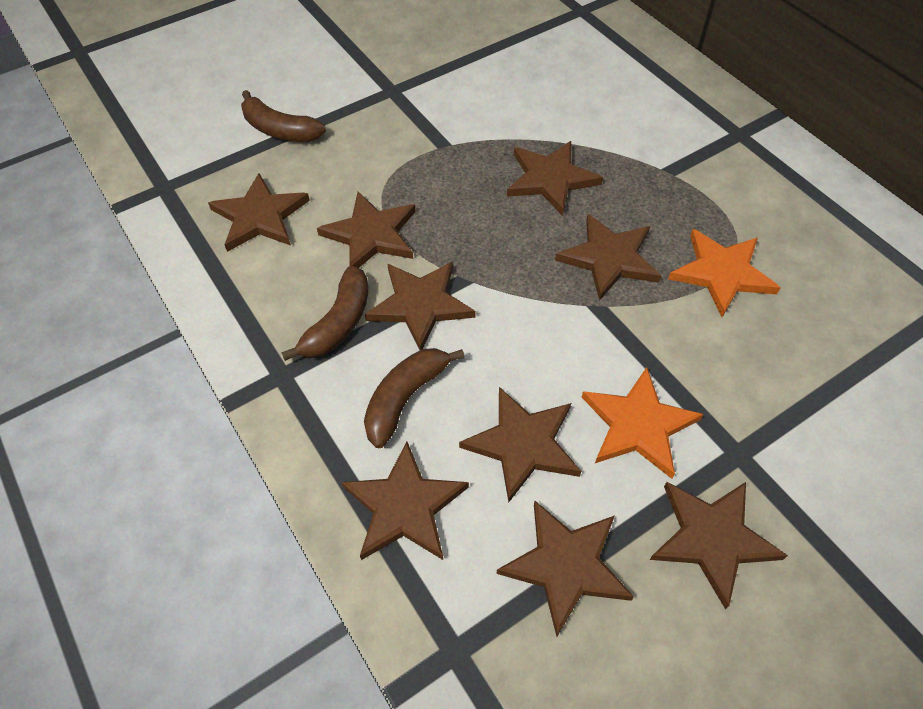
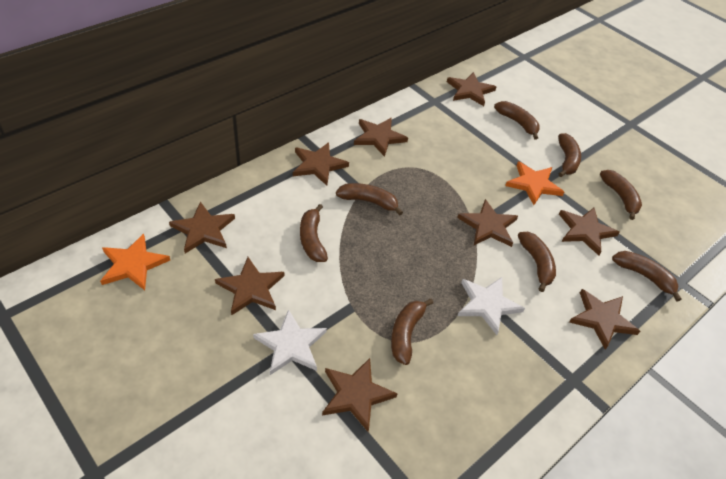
brown banana: 3 -> 8
white star: 0 -> 2

